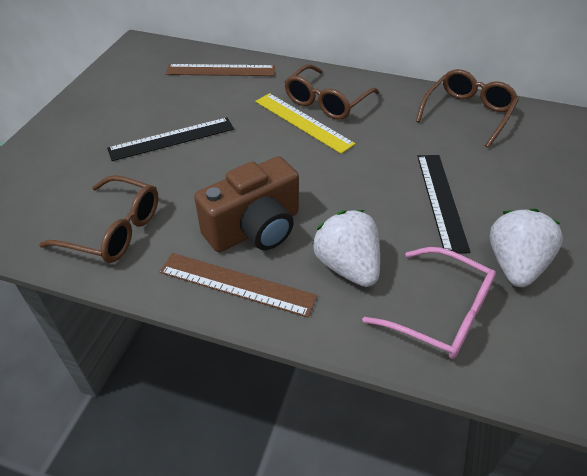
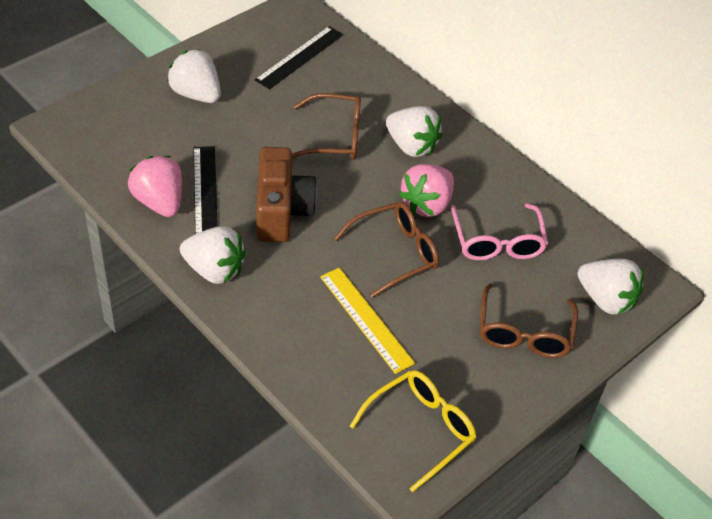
brown ruler: 2 -> 0
pink strawberry: 0 -> 2
white strawberry: 2 -> 4
yellow glasses: 0 -> 1

